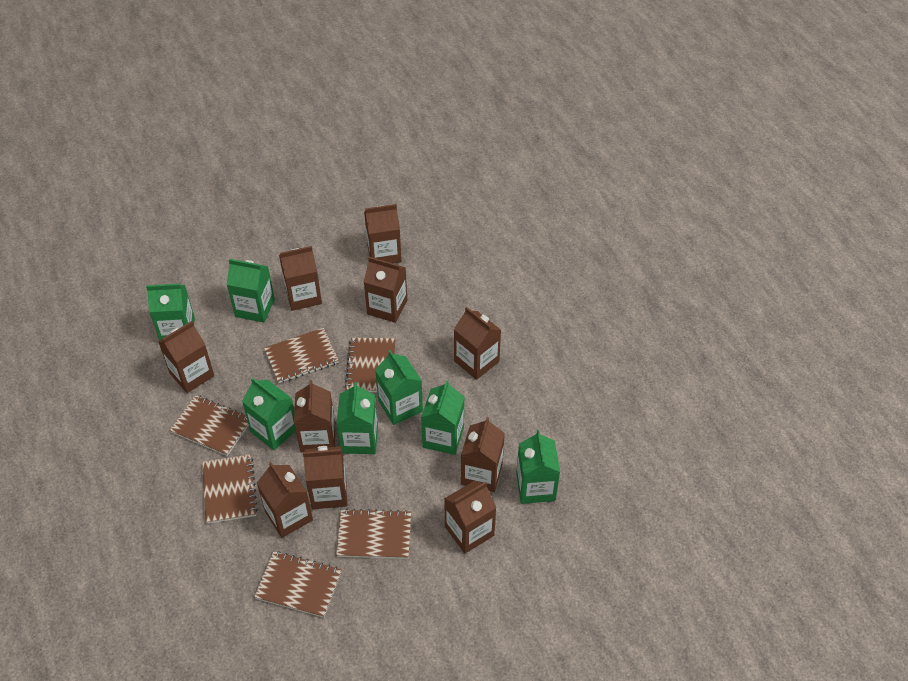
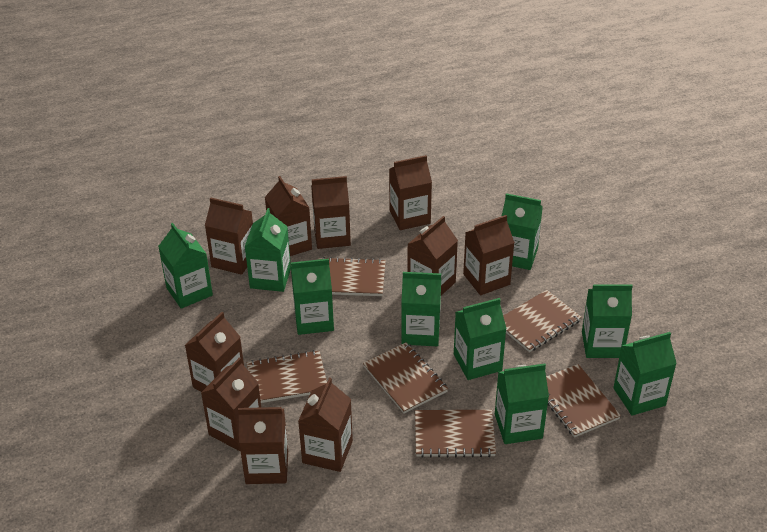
green carton: 7 -> 9

